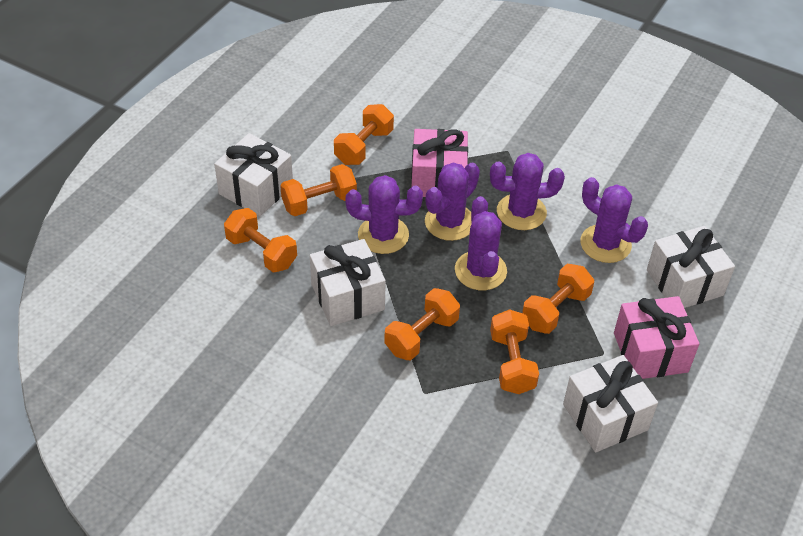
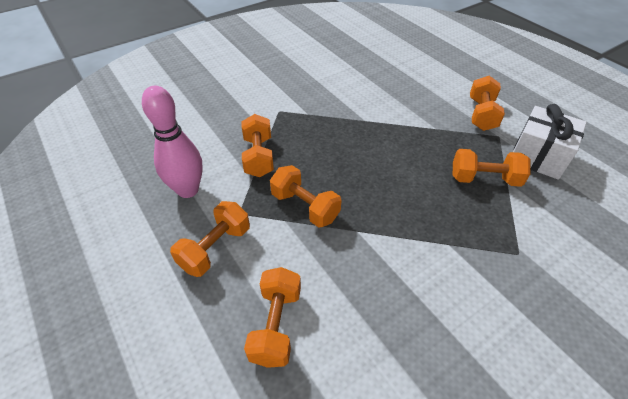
pink bowling pin: 0 -> 1
pink gift: 2 -> 0
purple cactus: 5 -> 0
white gift: 4 -> 1

